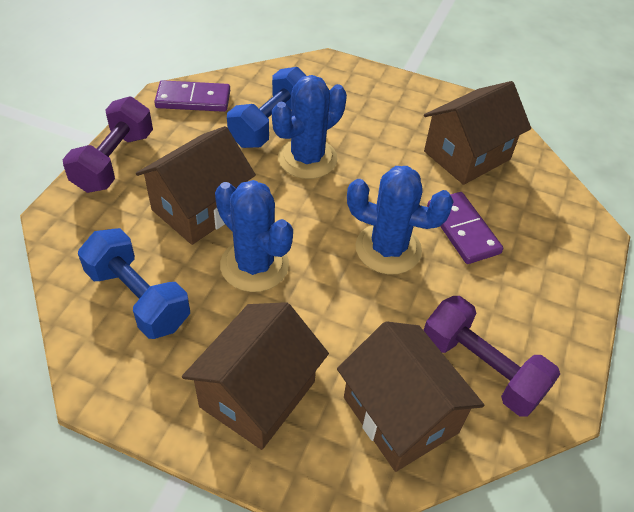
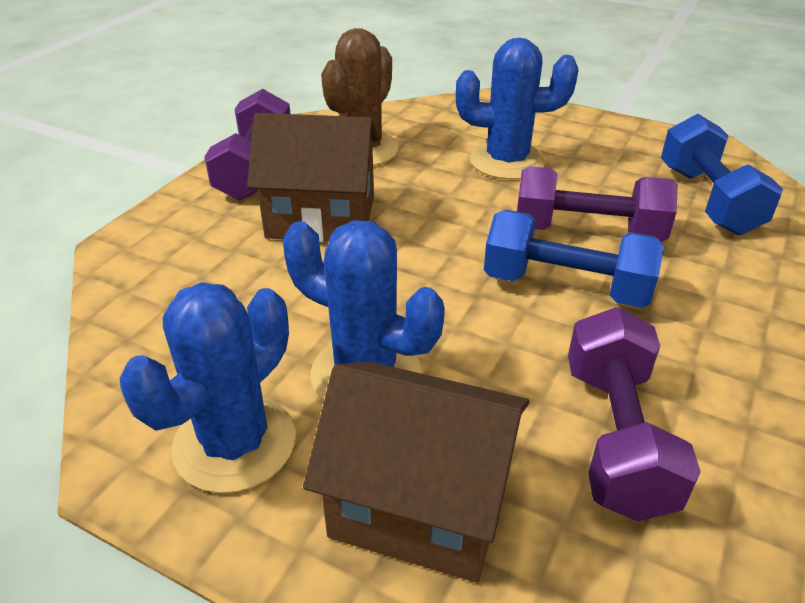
brown cactus: 0 -> 1
brown house: 4 -> 2
purple domino: 2 -> 0
purple dumbbell: 2 -> 3

